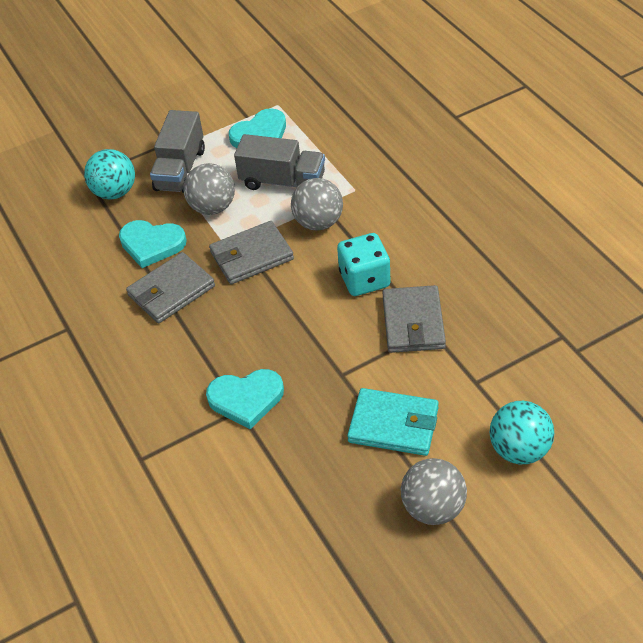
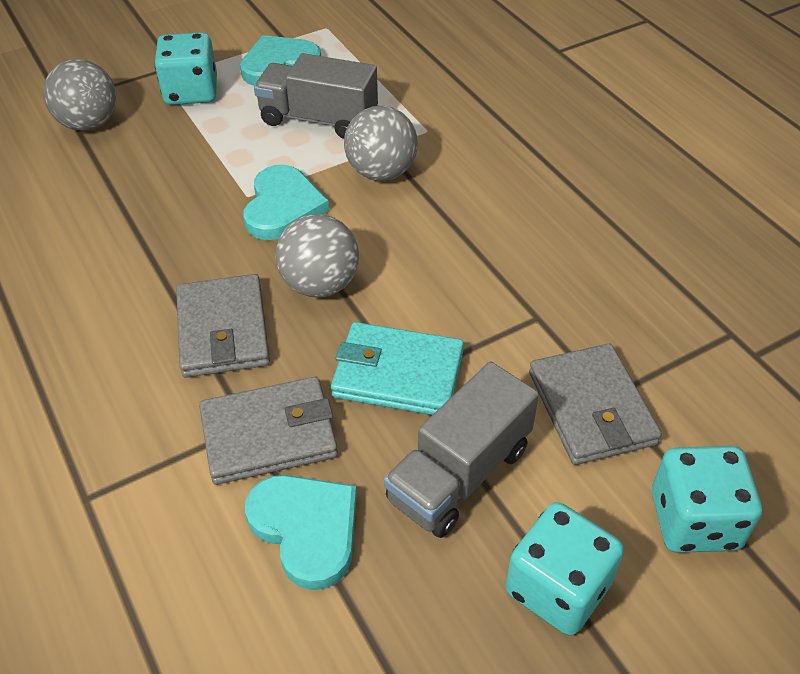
turquoise ball: 2 -> 0
turquoise dice: 1 -> 3

